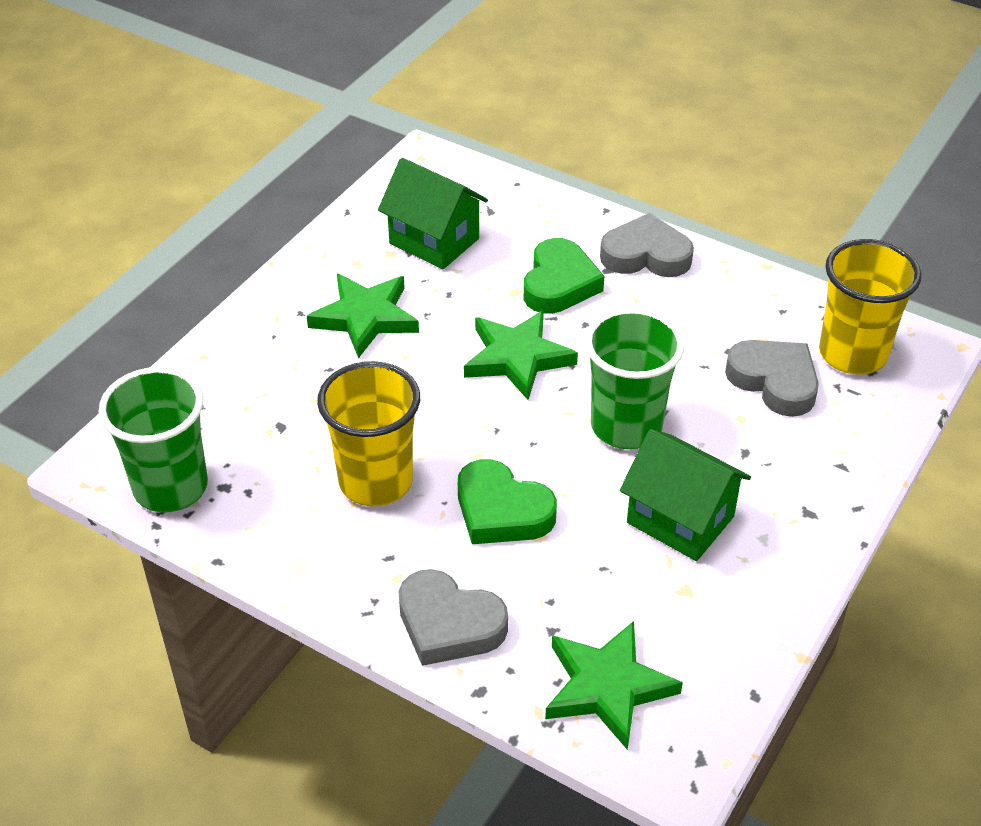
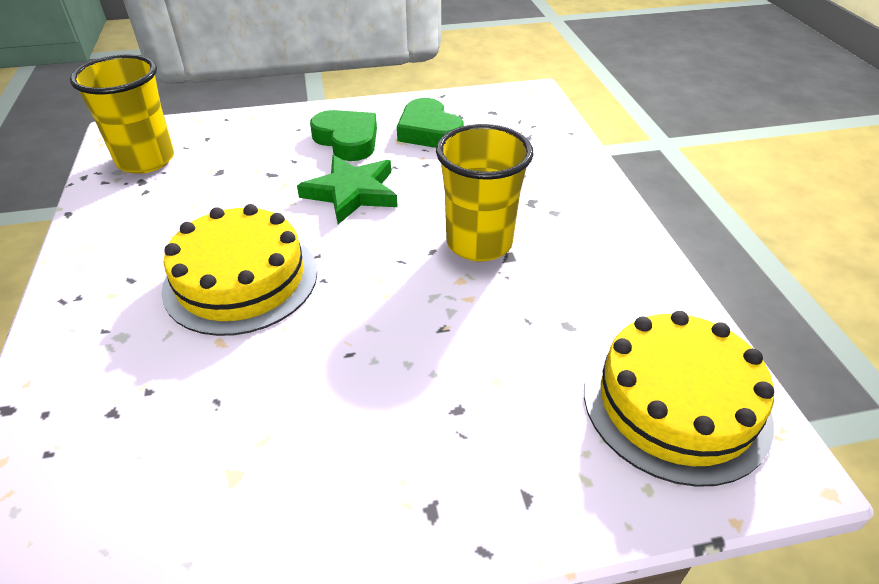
green cup: 2 -> 0
green house: 2 -> 0
green star: 3 -> 1
grey heart: 3 -> 0
yellow cake: 0 -> 2

